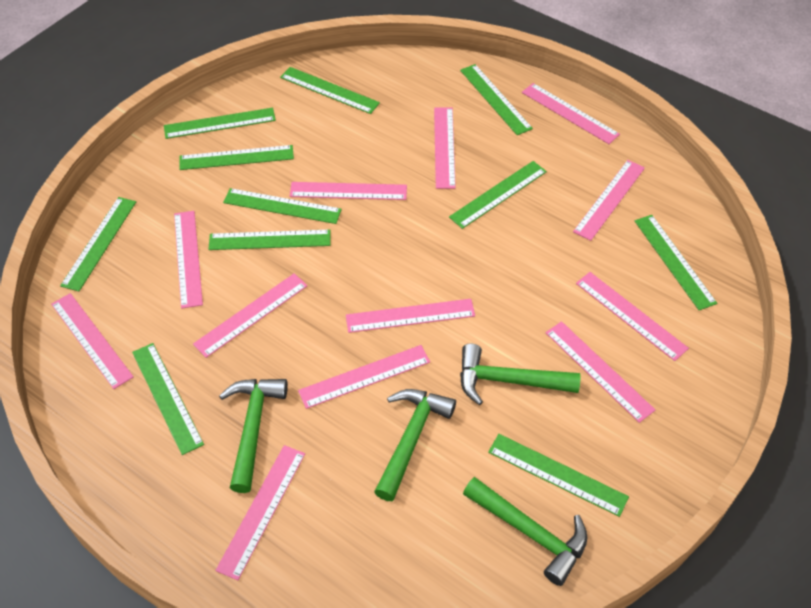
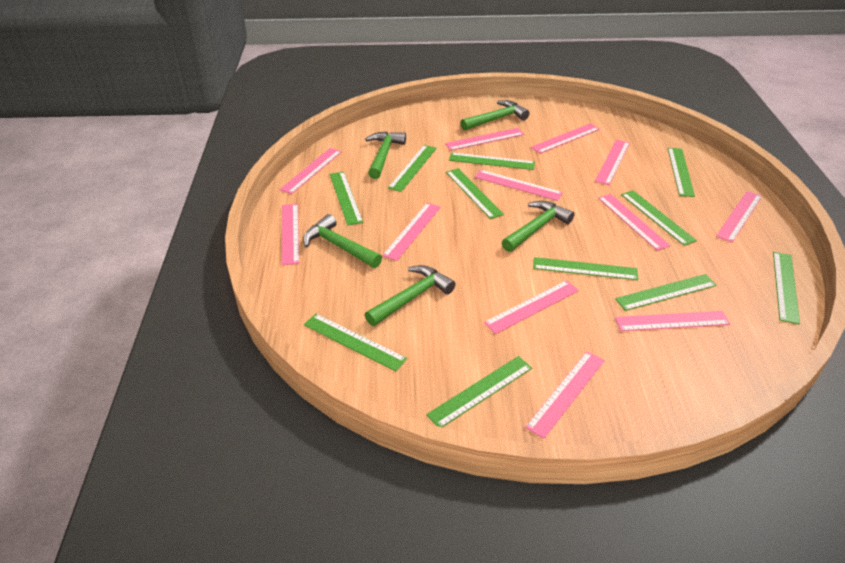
green hammer: 4 -> 5

